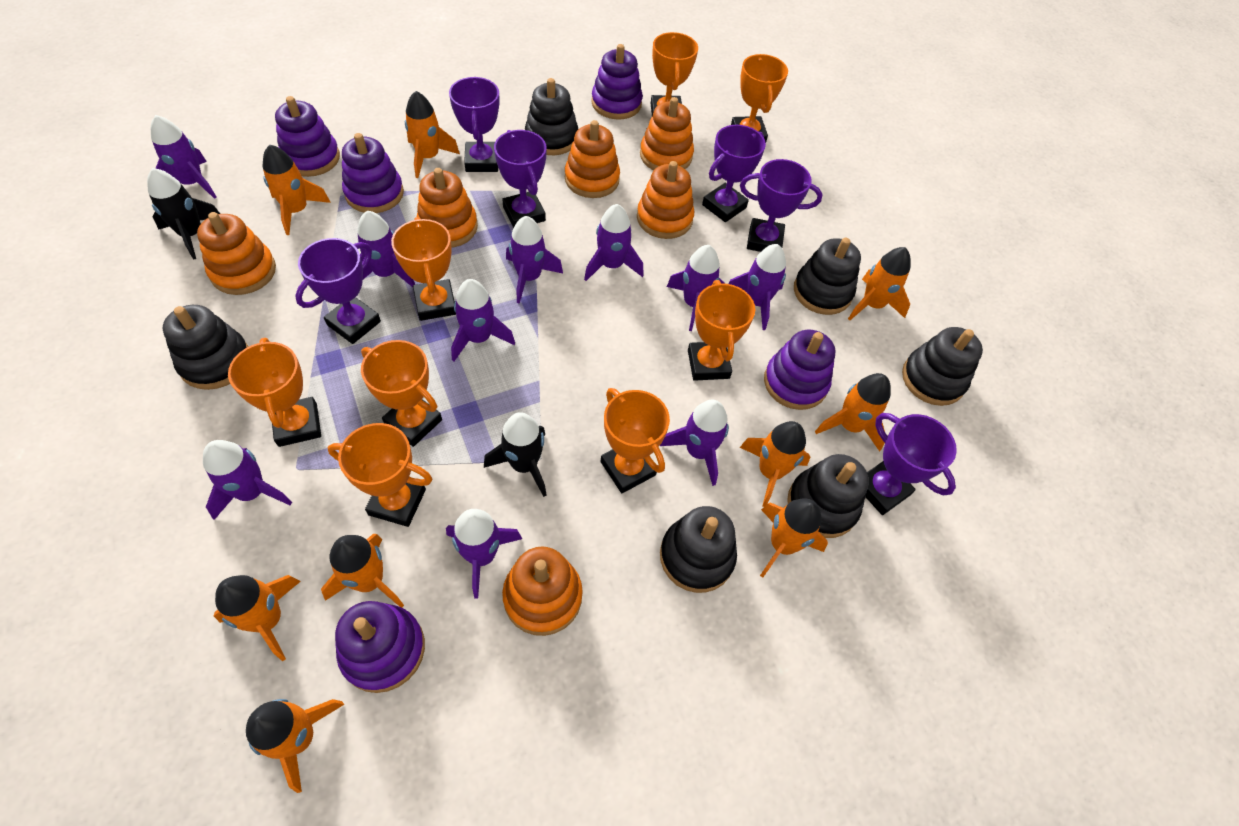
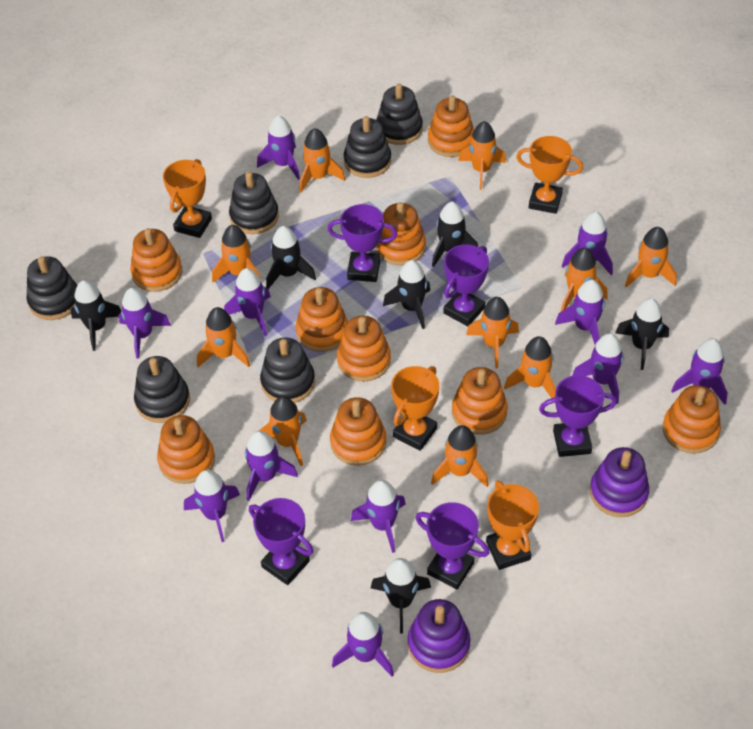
black rocket: 2 -> 6
orange rocket: 9 -> 10
orange stacking toy: 6 -> 9
orange trophy: 8 -> 4
purple rocket: 10 -> 11
purple stacking toy: 5 -> 2
purple trophy: 6 -> 5

